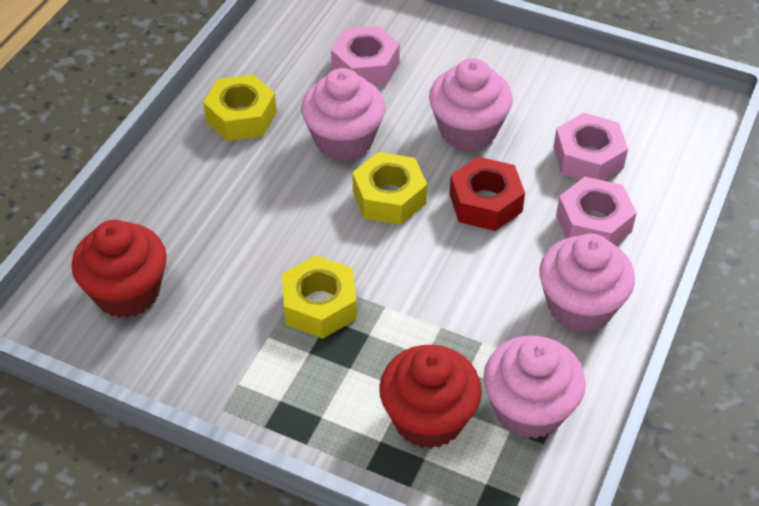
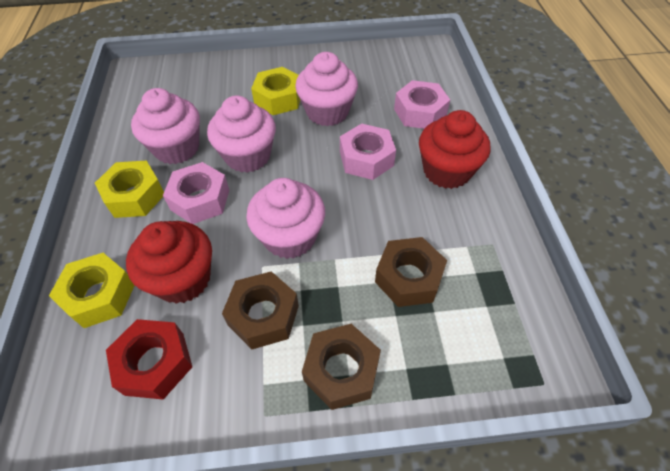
brown nut: 0 -> 3

